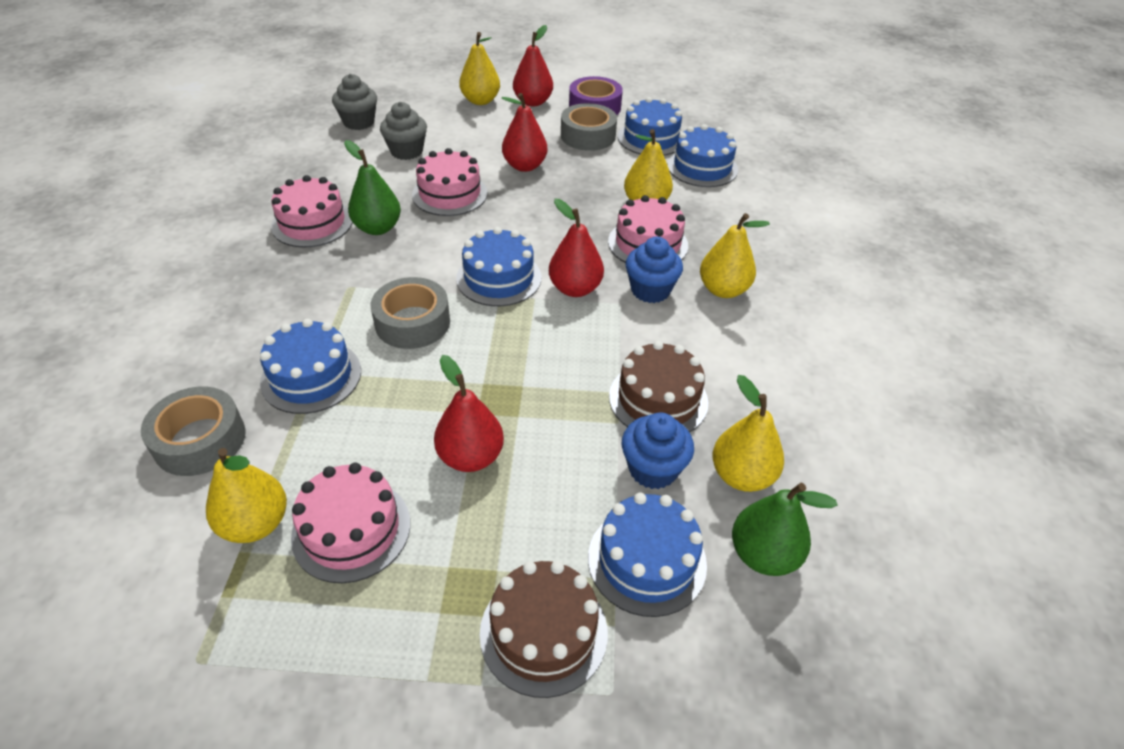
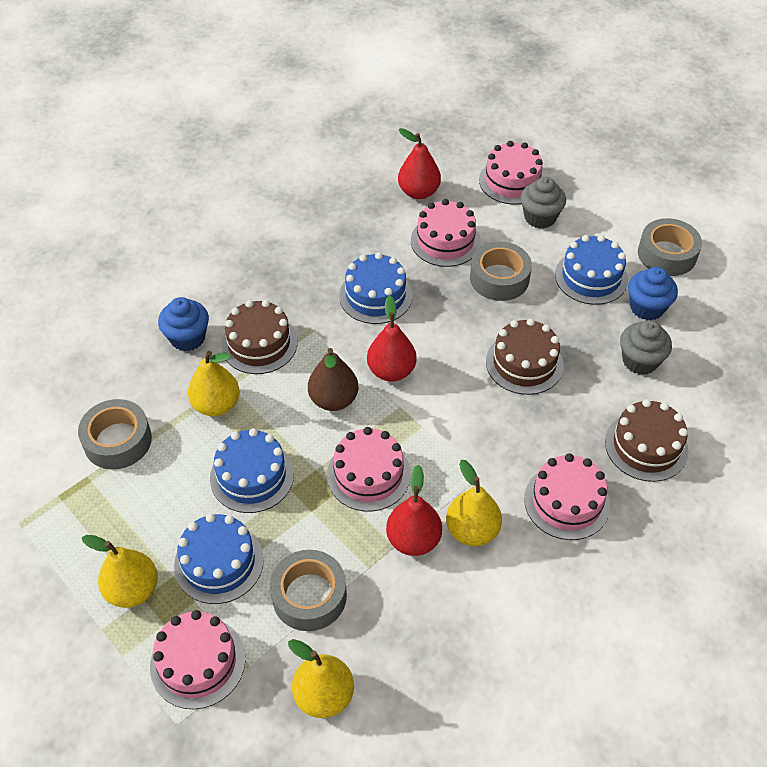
blue cake: 5 -> 4
brown cake: 2 -> 3
brown pear: 0 -> 1
green pear: 2 -> 0
grey tape: 3 -> 4
pink cake: 4 -> 5
purple tape: 1 -> 0
red pear: 4 -> 3
yellow pear: 5 -> 4

